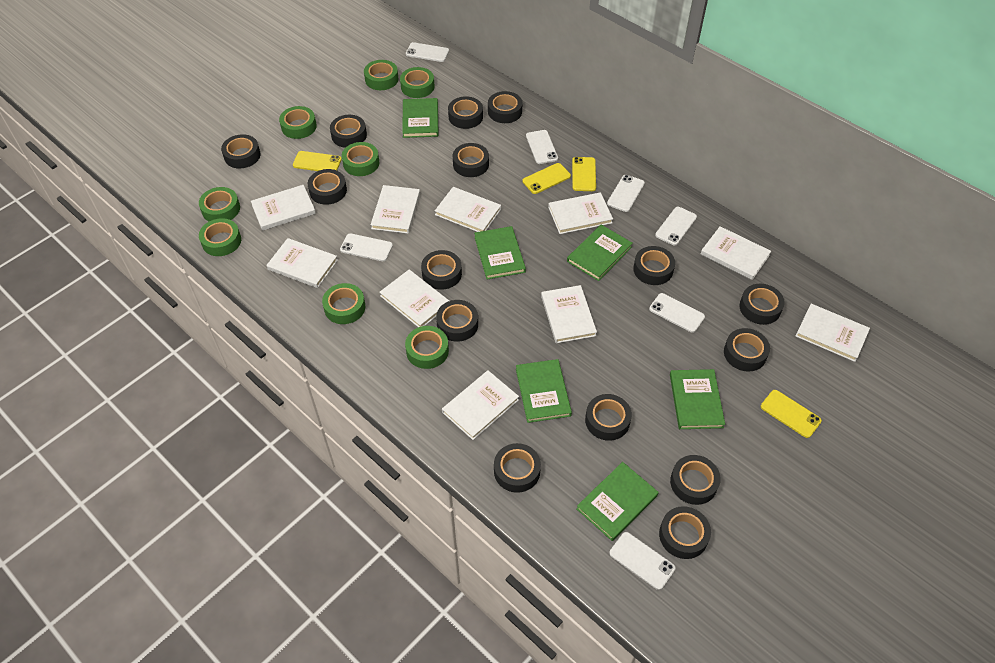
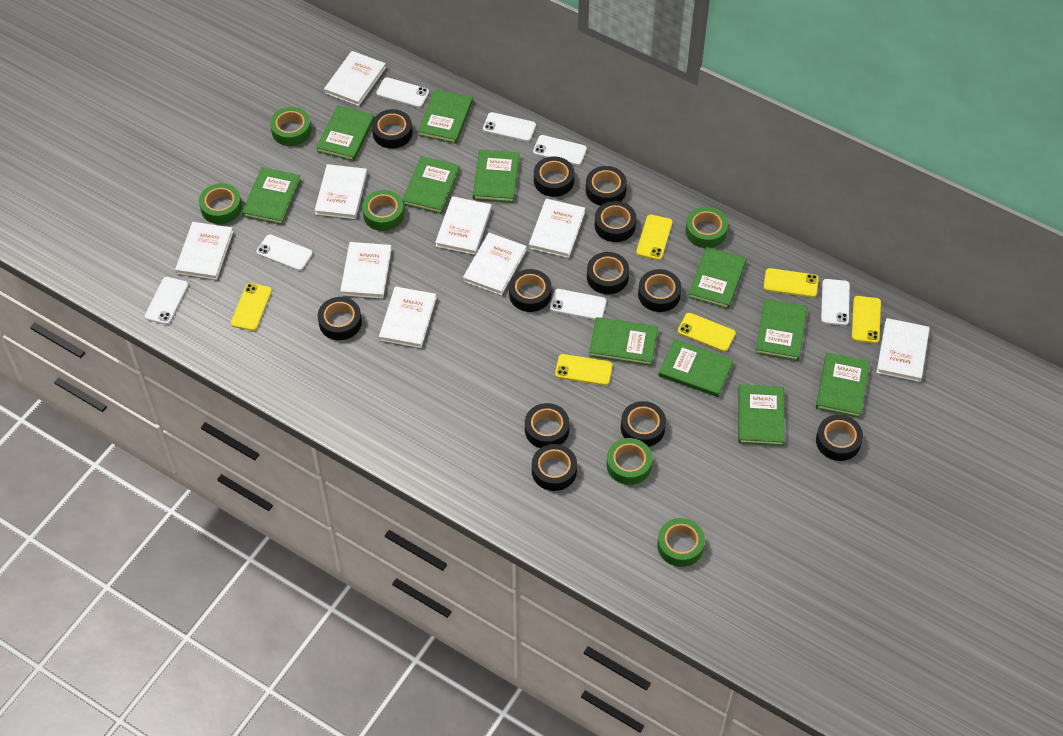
black tape: 15 -> 12
green book: 6 -> 11
green tape: 8 -> 6
white book: 10 -> 9
yellow phone: 4 -> 6

